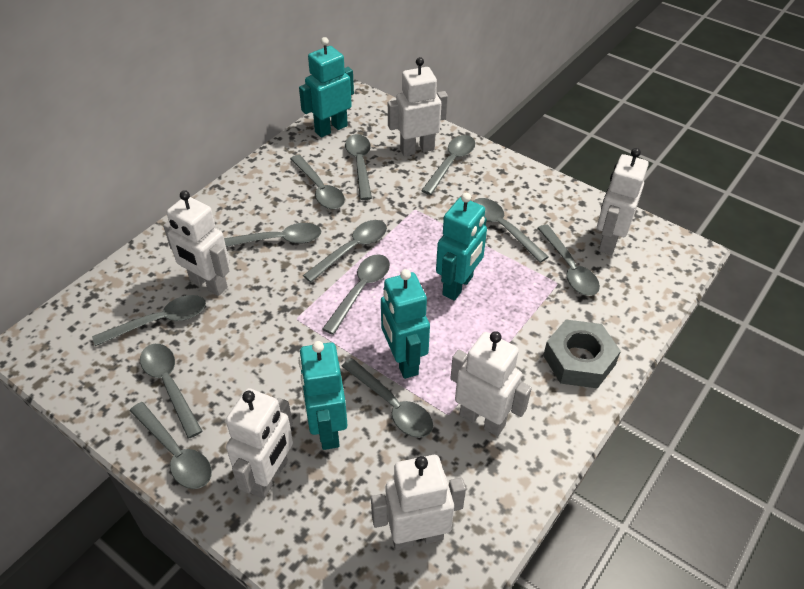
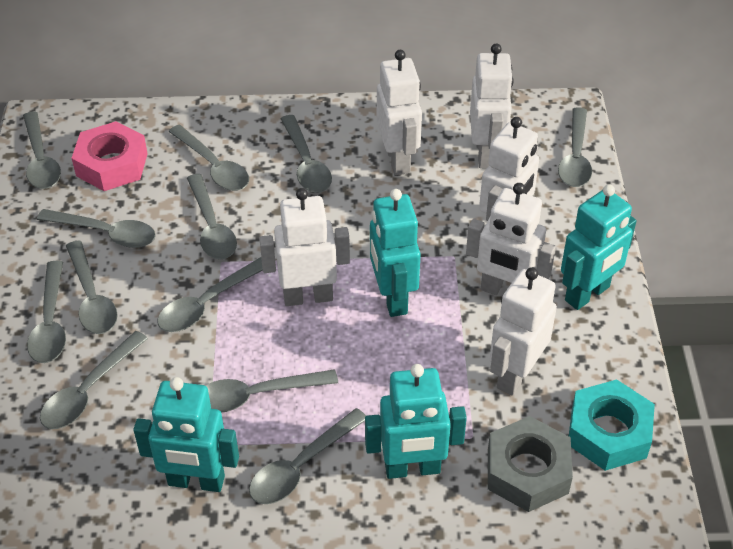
pink nut: 0 -> 1
turquoise nut: 0 -> 1

